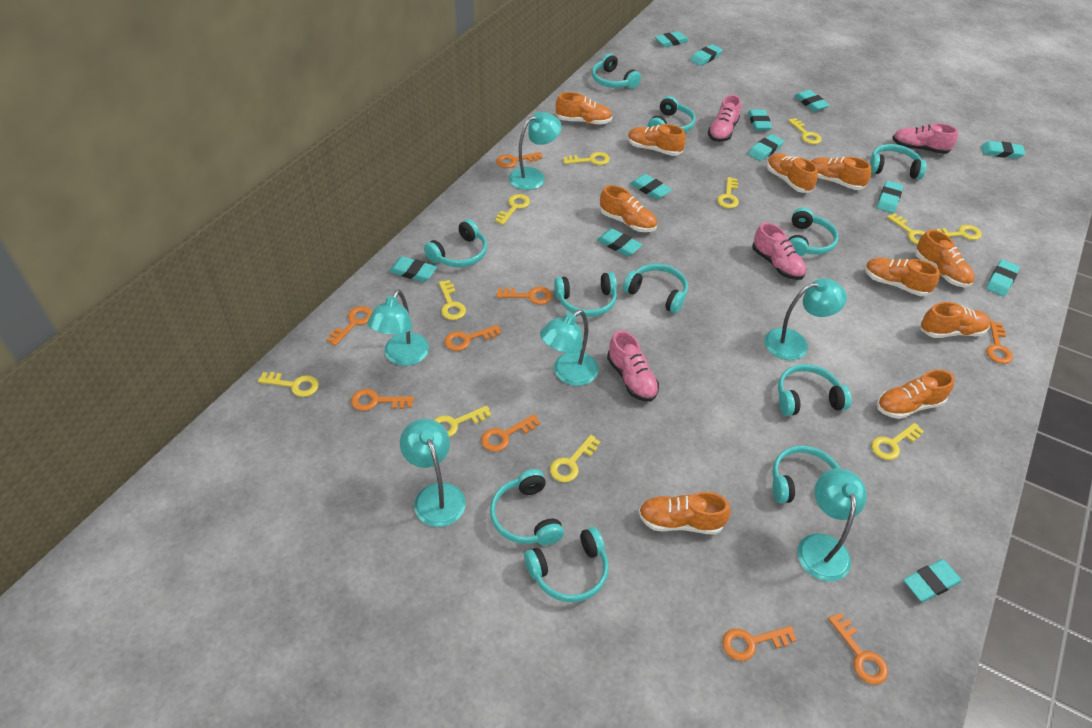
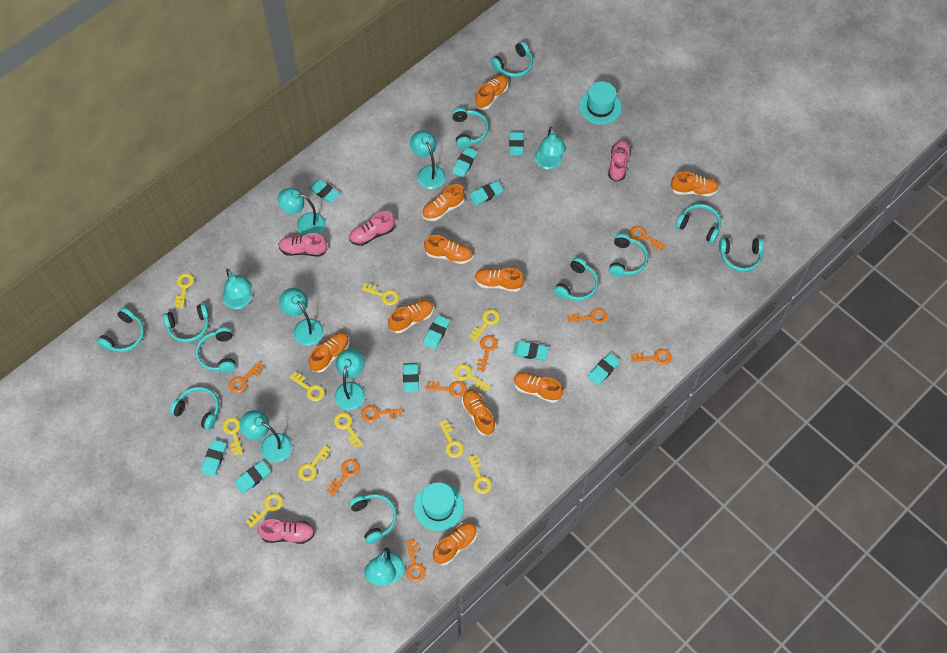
turquoise eraser: 12 -> 10
turquoise hat: 0 -> 2
turquoise lamp: 6 -> 8

